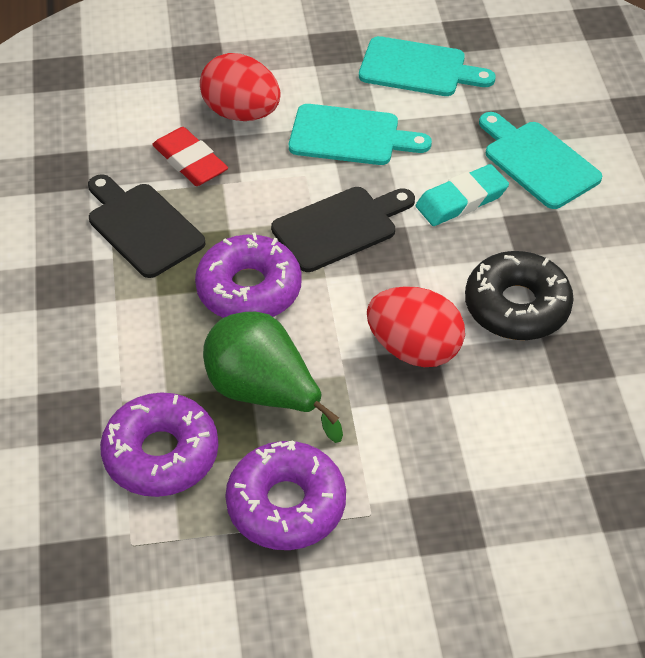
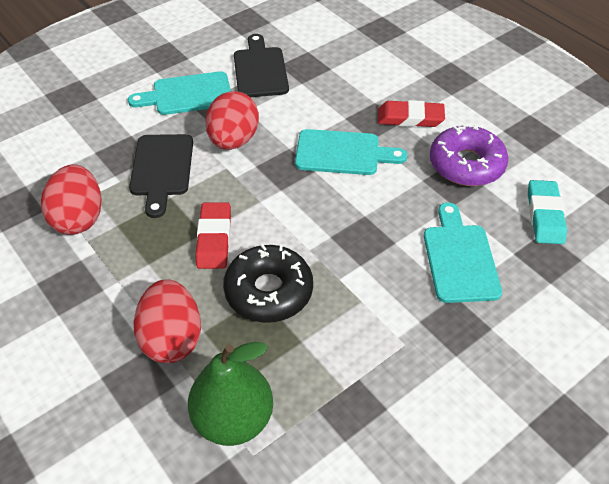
purple donut: 3 -> 1
red egg: 2 -> 3
red eraser: 1 -> 2

